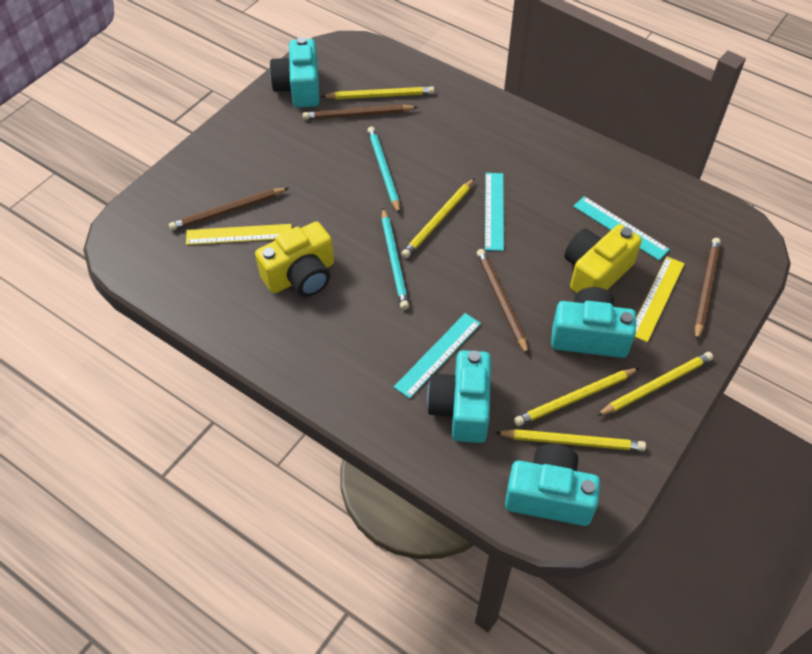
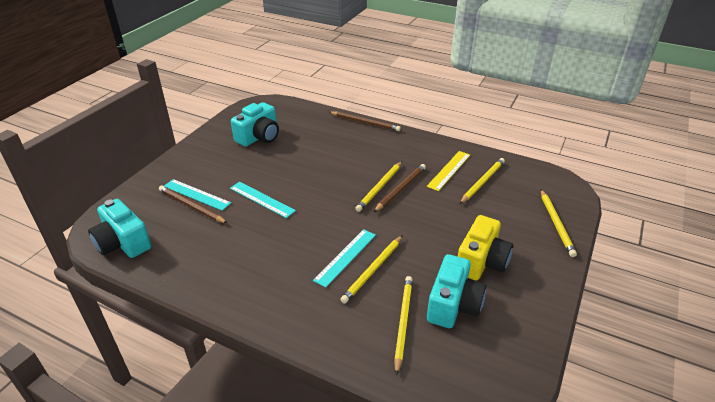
brown pencil: 4 -> 3
turquoise camera: 4 -> 3
turquoise pencil: 2 -> 0
yellow camera: 2 -> 1
yellow ruler: 2 -> 1

